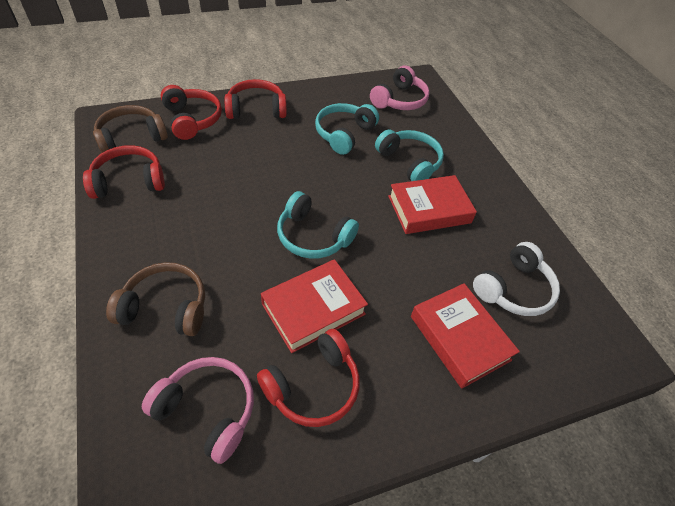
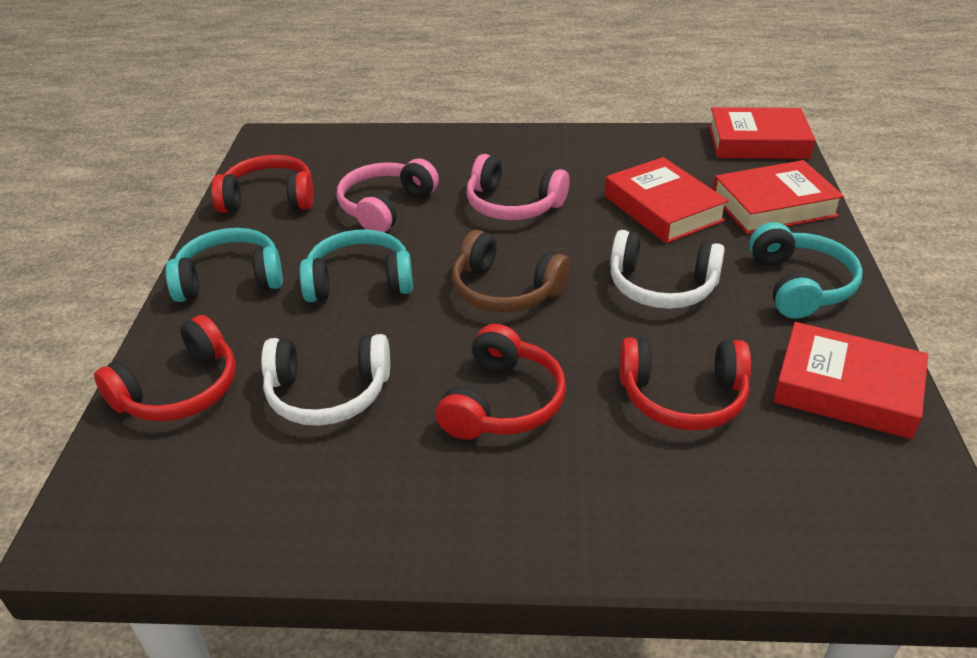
brown headphones: 2 -> 1
red book: 3 -> 4
white headphones: 1 -> 2

